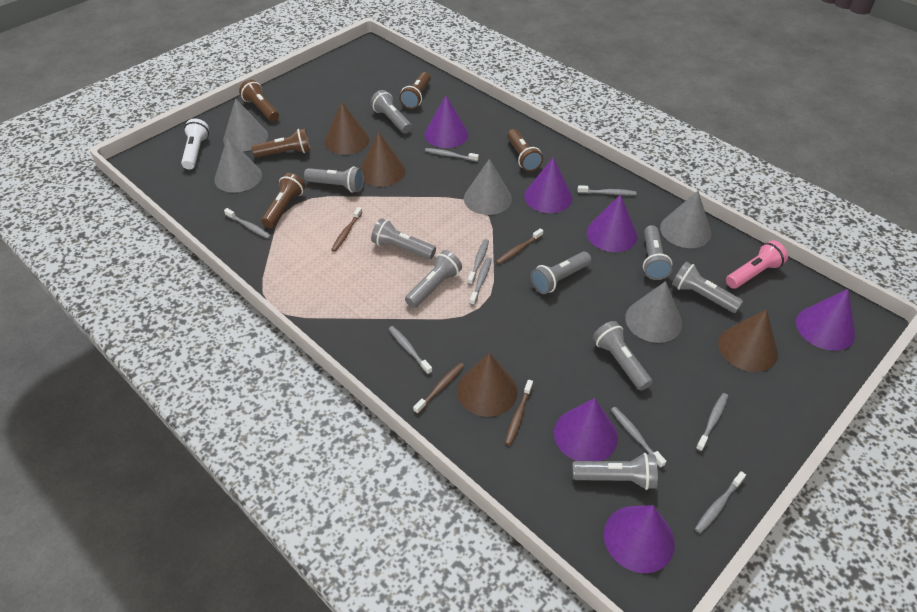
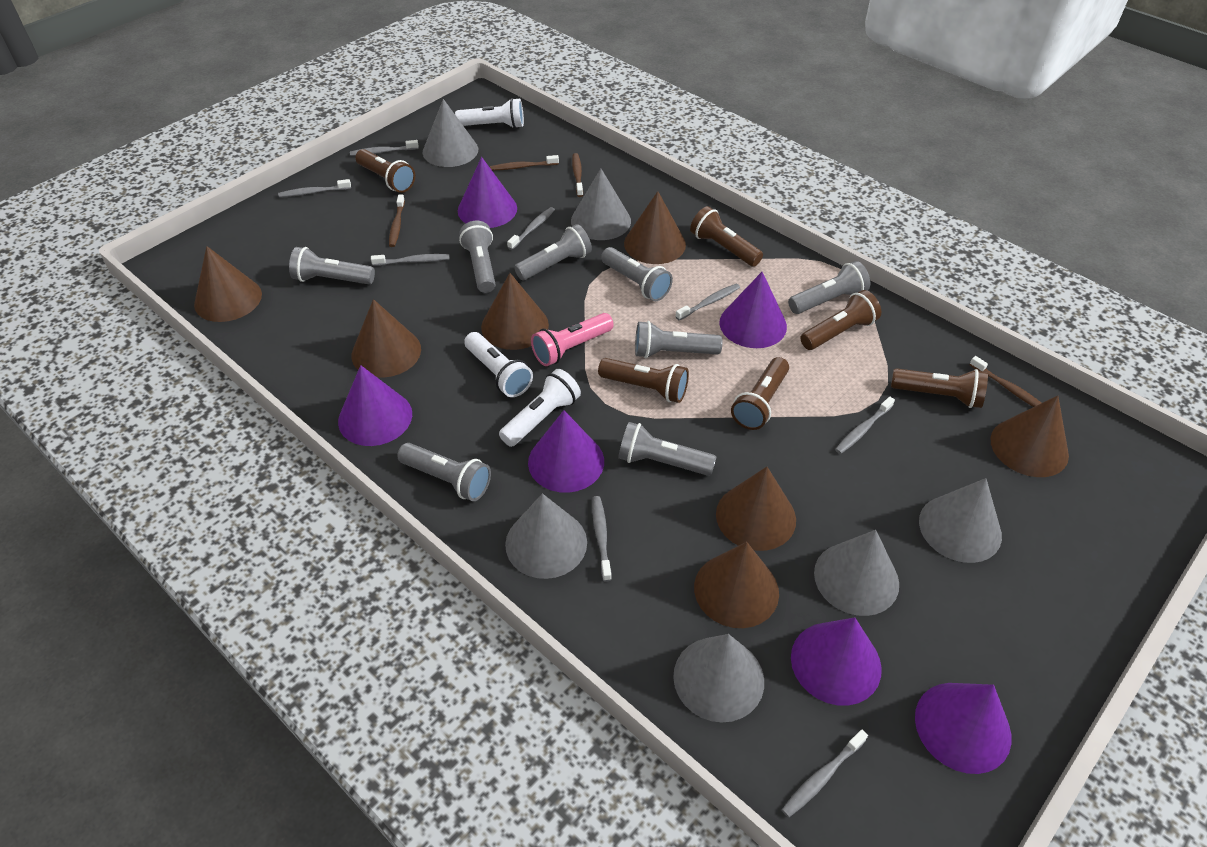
brown cone: 4 -> 7
brown flashlight: 5 -> 6
grey cone: 5 -> 6
grey flashlight: 9 -> 8
grey toothbrush: 9 -> 8
white flashlight: 1 -> 3

